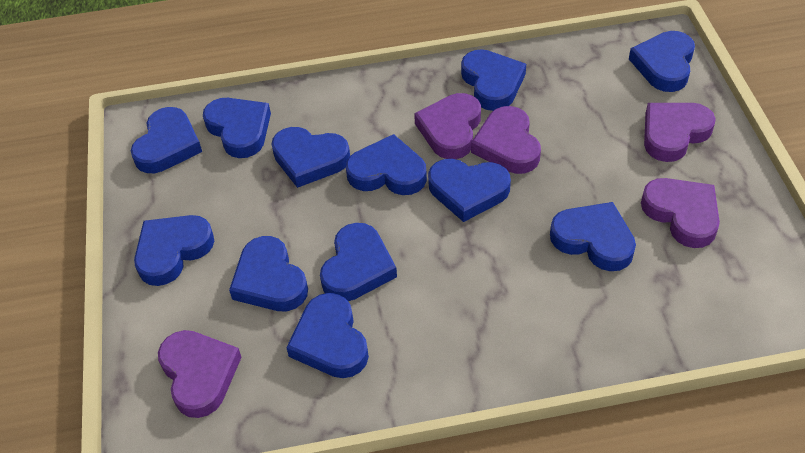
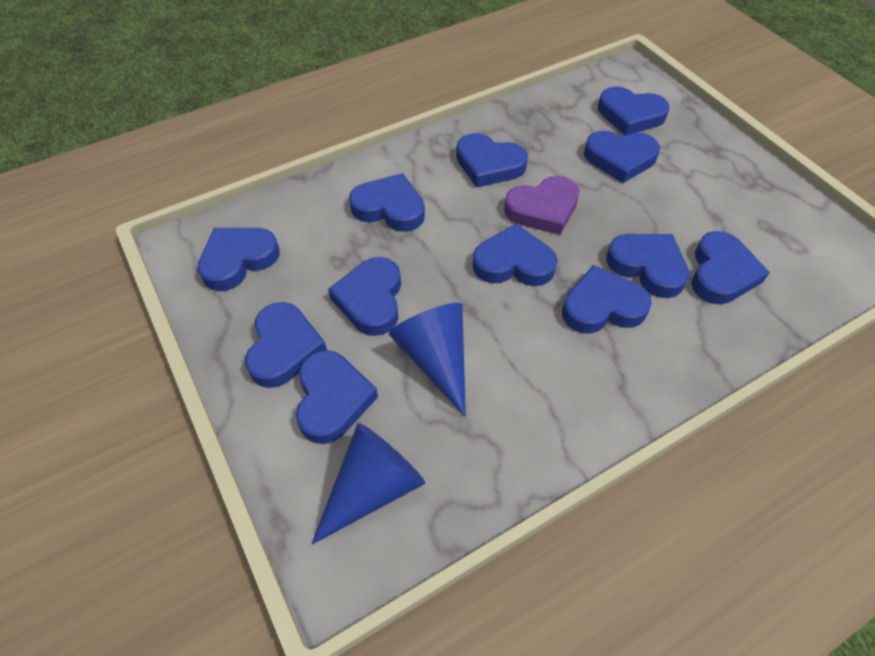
blue cone: 0 -> 2
purple heart: 5 -> 1

